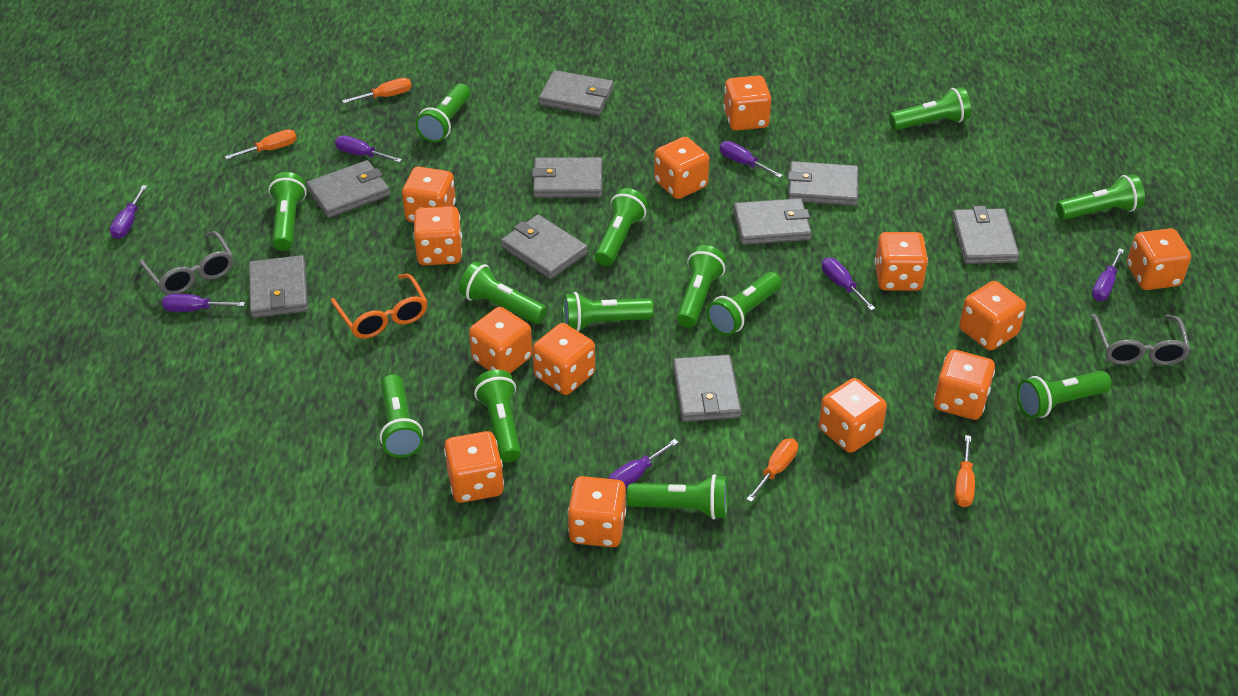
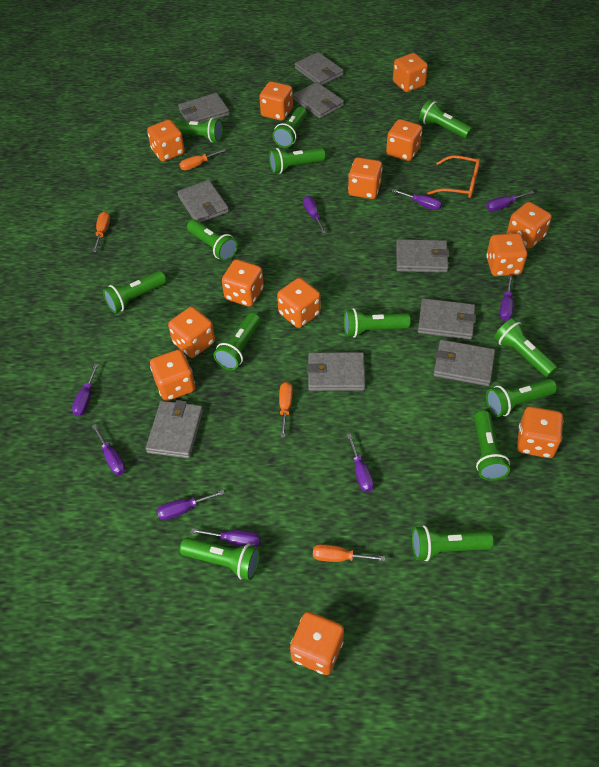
grey glasses: 2 -> 0
purple screwdriver: 7 -> 9

